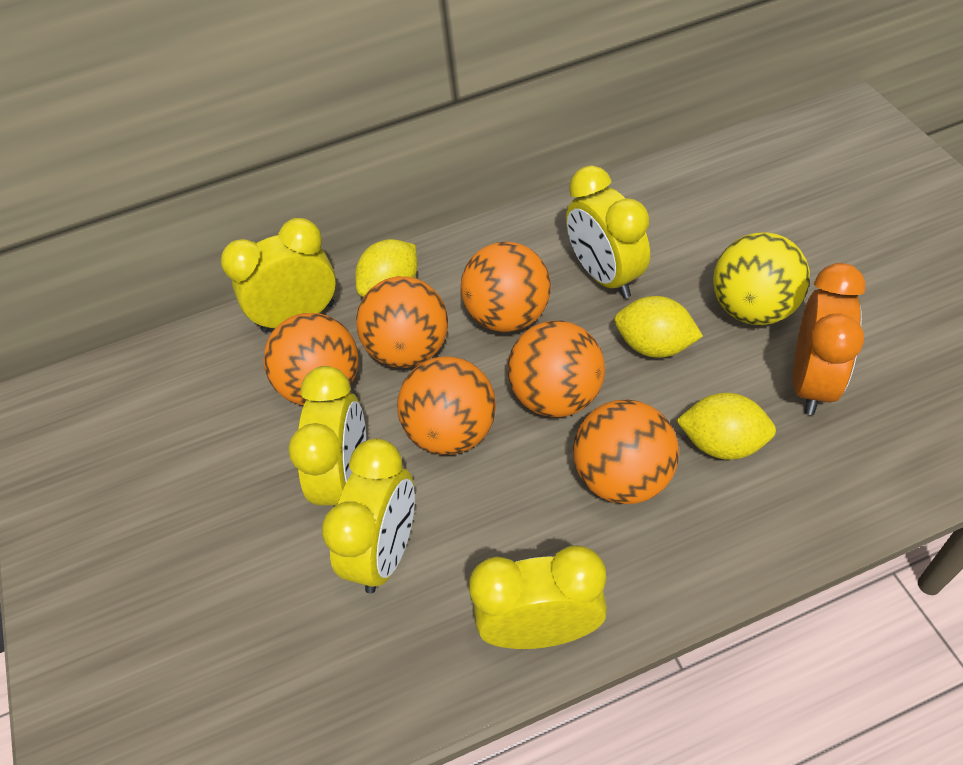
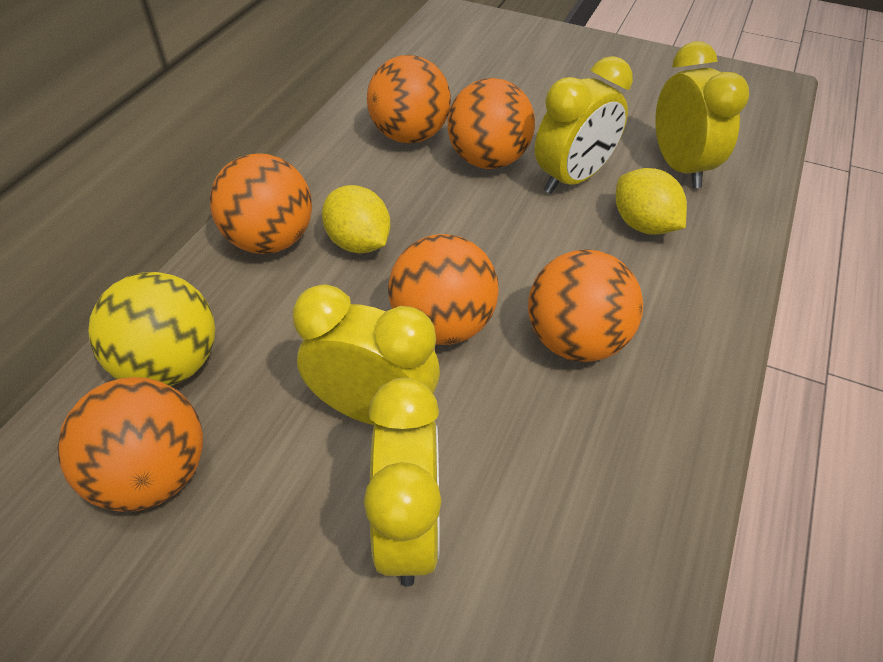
orange clock: 1 -> 0
yellow clock: 5 -> 4
yellow lemon: 3 -> 2

